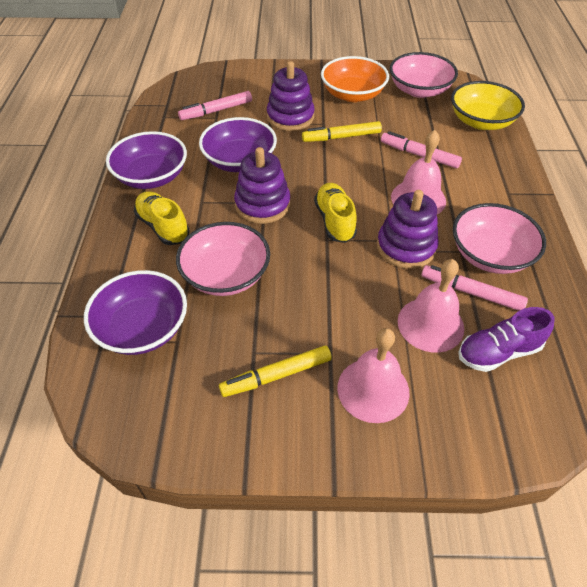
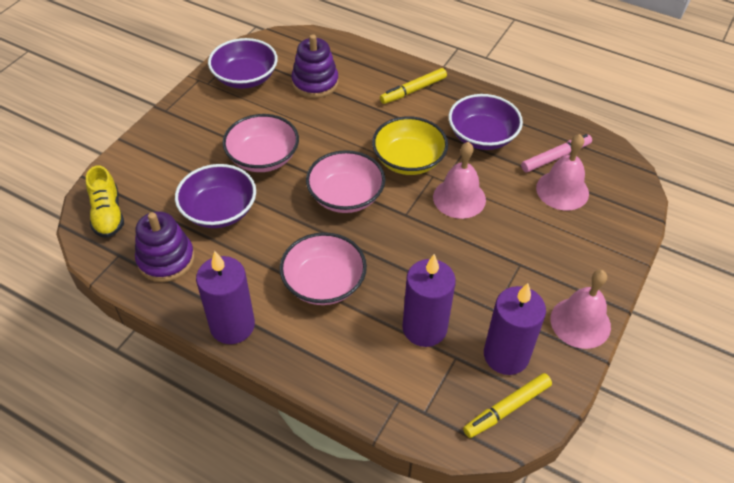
orange bowl: 1 -> 0
pink marker: 3 -> 1
purple candle: 0 -> 3
purple shoe: 1 -> 0
purple stacking toy: 3 -> 2
yellow shoe: 2 -> 1

